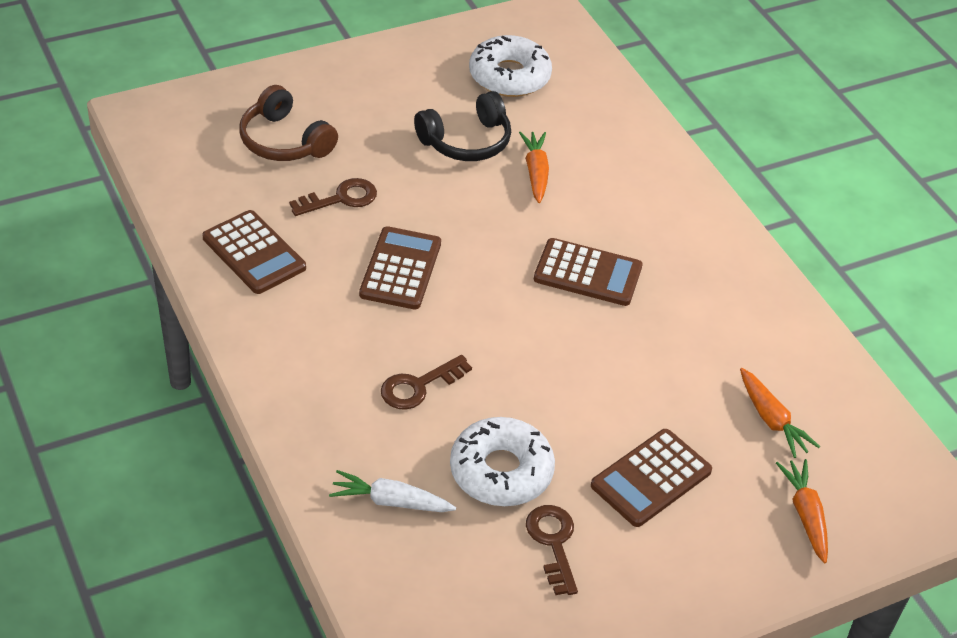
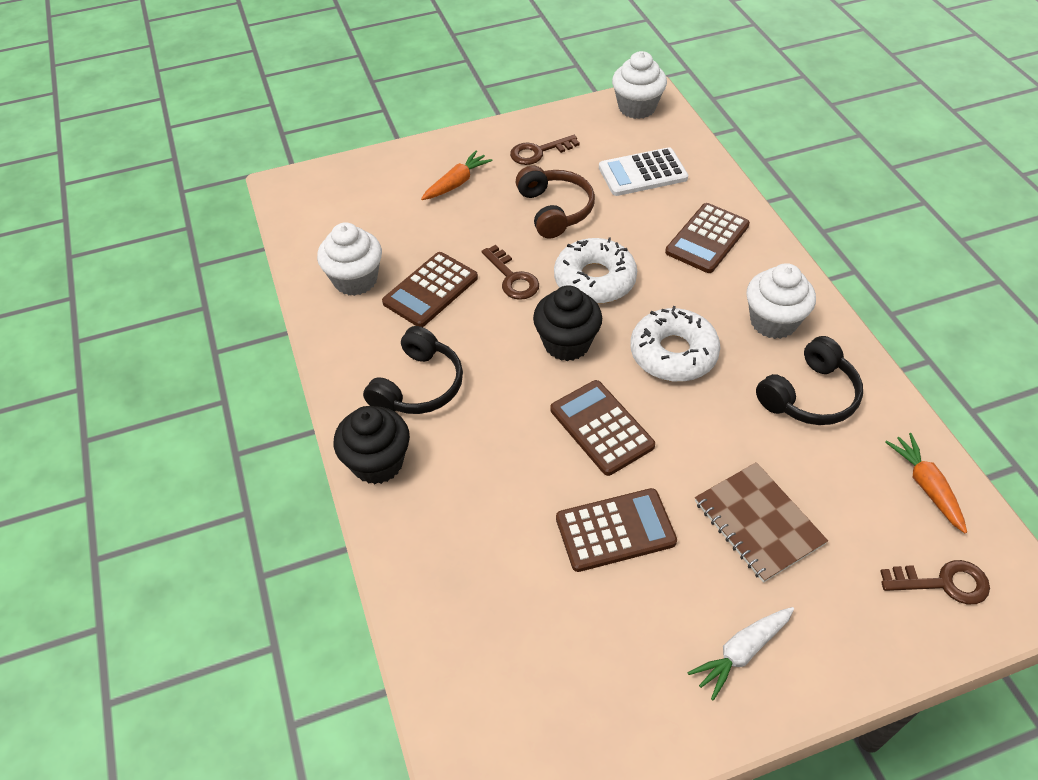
black cupcake: 0 -> 2
black headphones: 1 -> 2
brown notebook: 0 -> 1
orange carrot: 3 -> 2
white calculator: 0 -> 1
white cupcake: 0 -> 3

